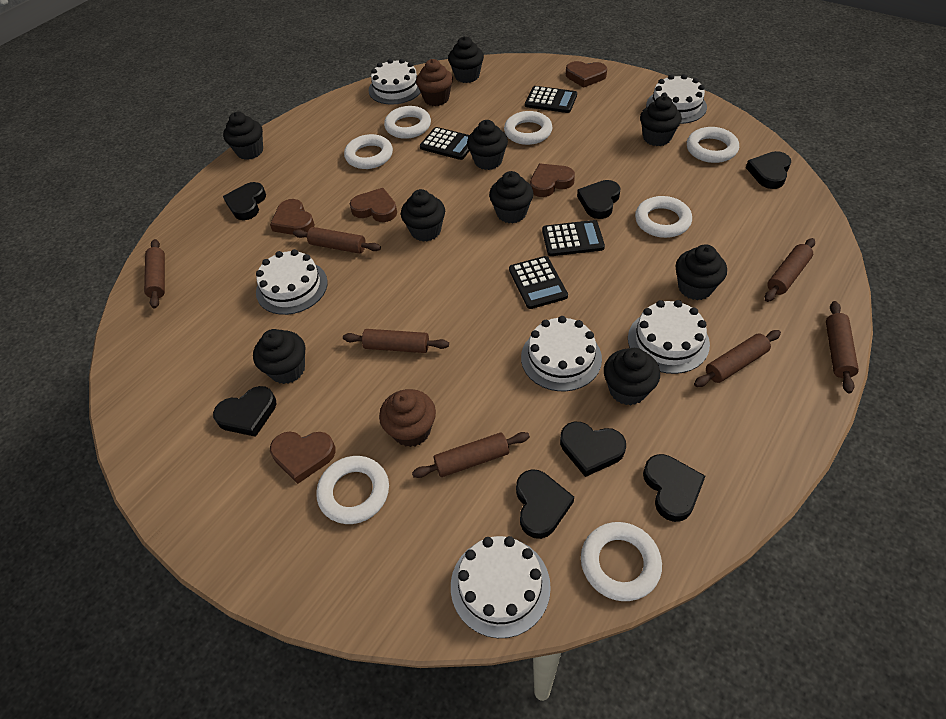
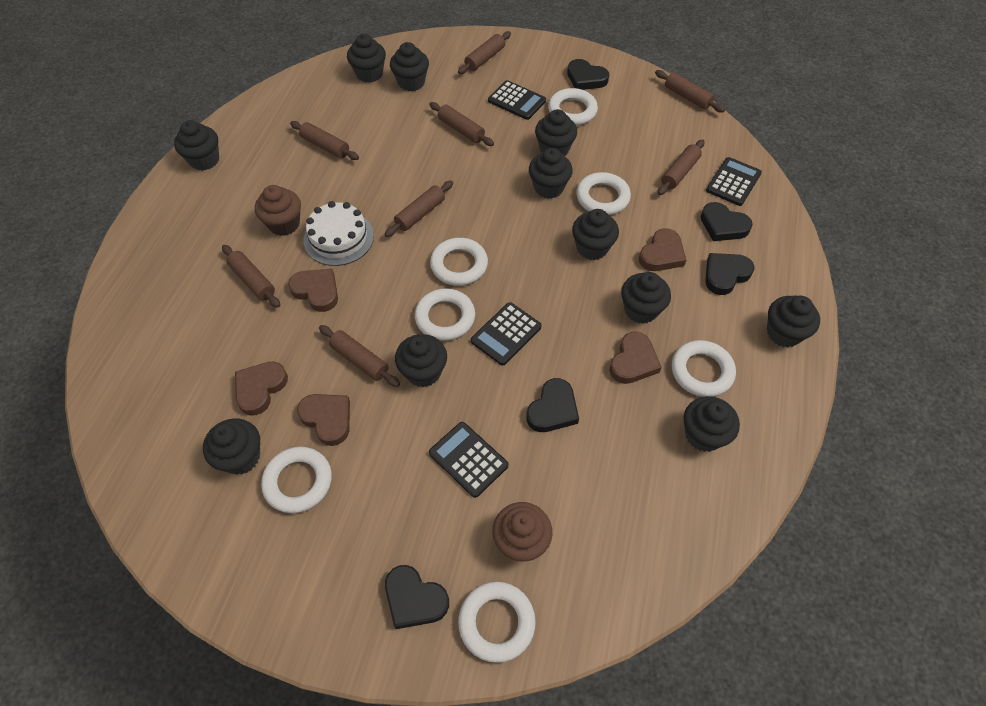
black cupcake: 9 -> 11
black heart: 7 -> 5
brown rolling pin: 7 -> 8
white cake: 6 -> 1

